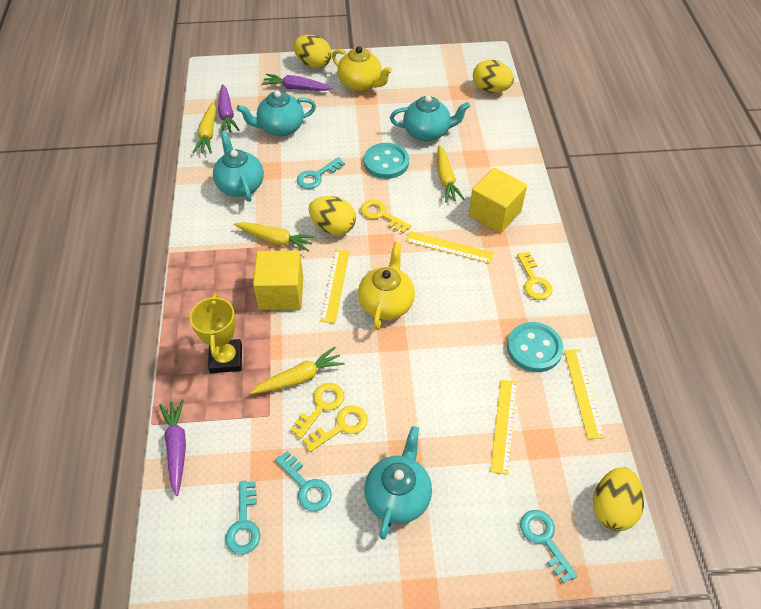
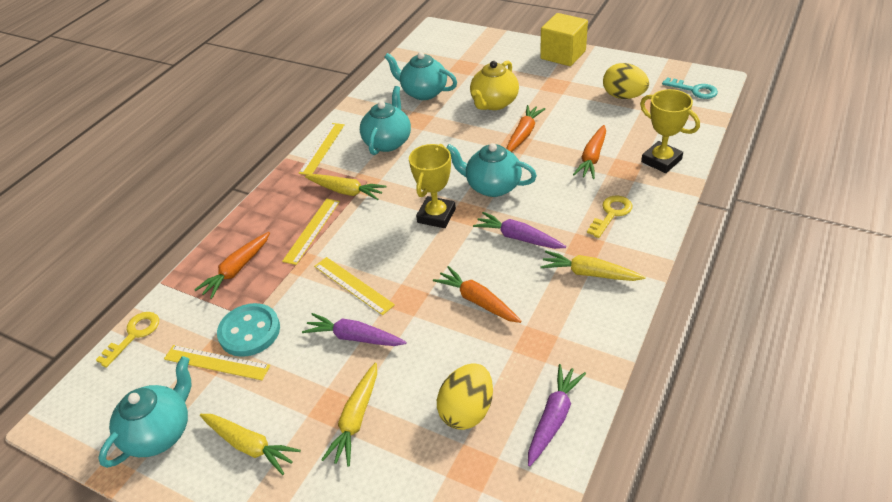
orange carrot: 0 -> 4
turquoise button: 2 -> 1
turquoise key: 4 -> 1
yellow cube: 2 -> 1
yellow egg: 4 -> 2
yellow key: 4 -> 2
yellow teapot: 2 -> 1
yellow trophy: 1 -> 2

